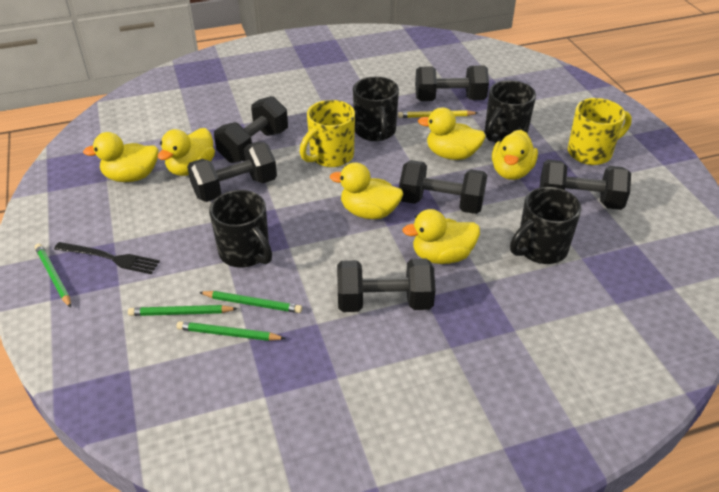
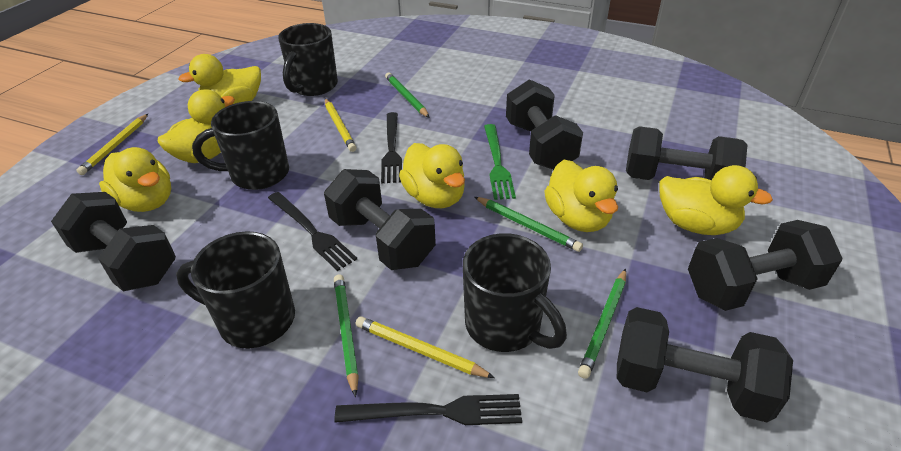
black fork: 1 -> 3
green fork: 0 -> 1
yellow mug: 2 -> 0
yellow pencil: 1 -> 3

